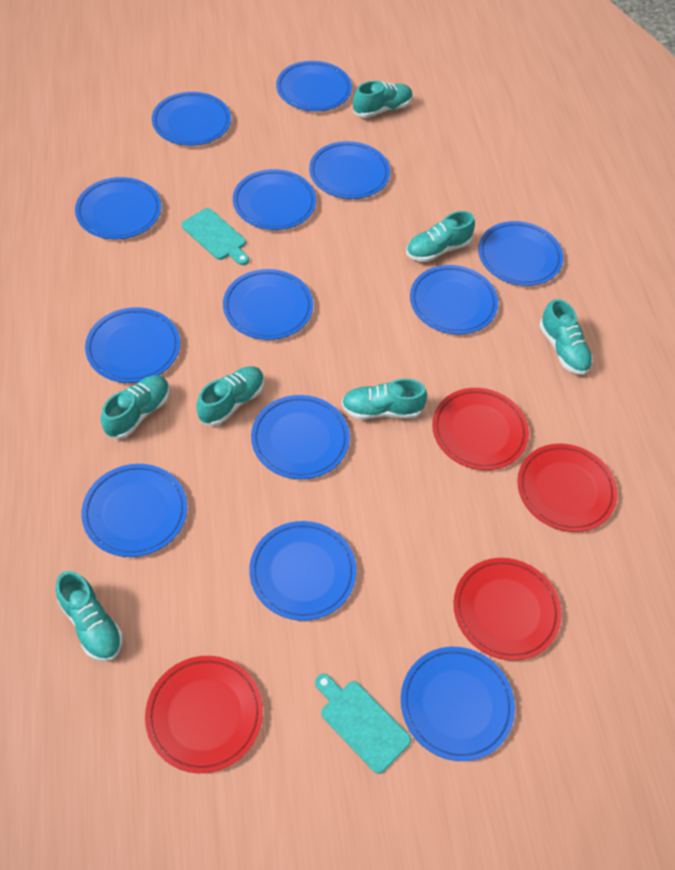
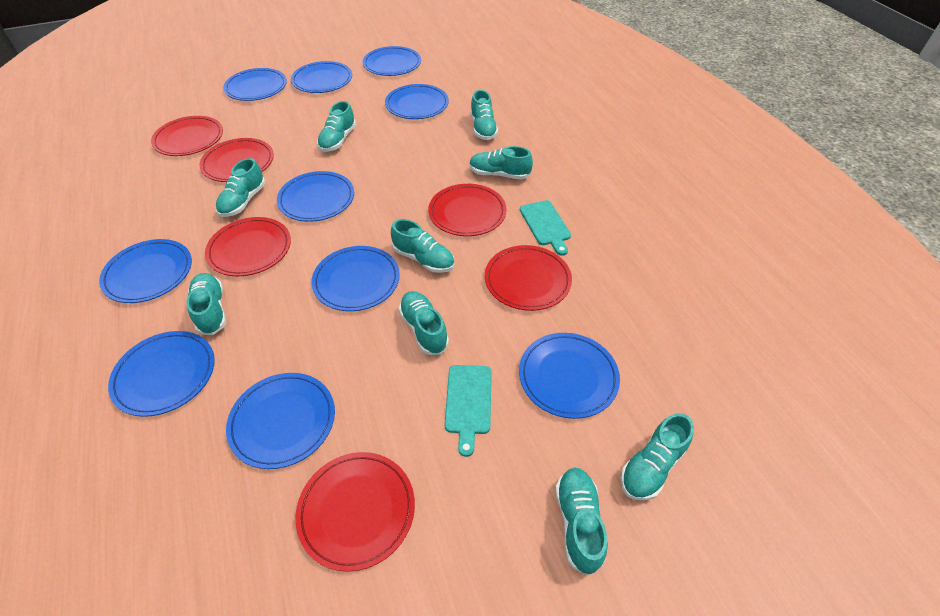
blue plate: 13 -> 10
red plate: 4 -> 6
turquoise shoe: 7 -> 9

